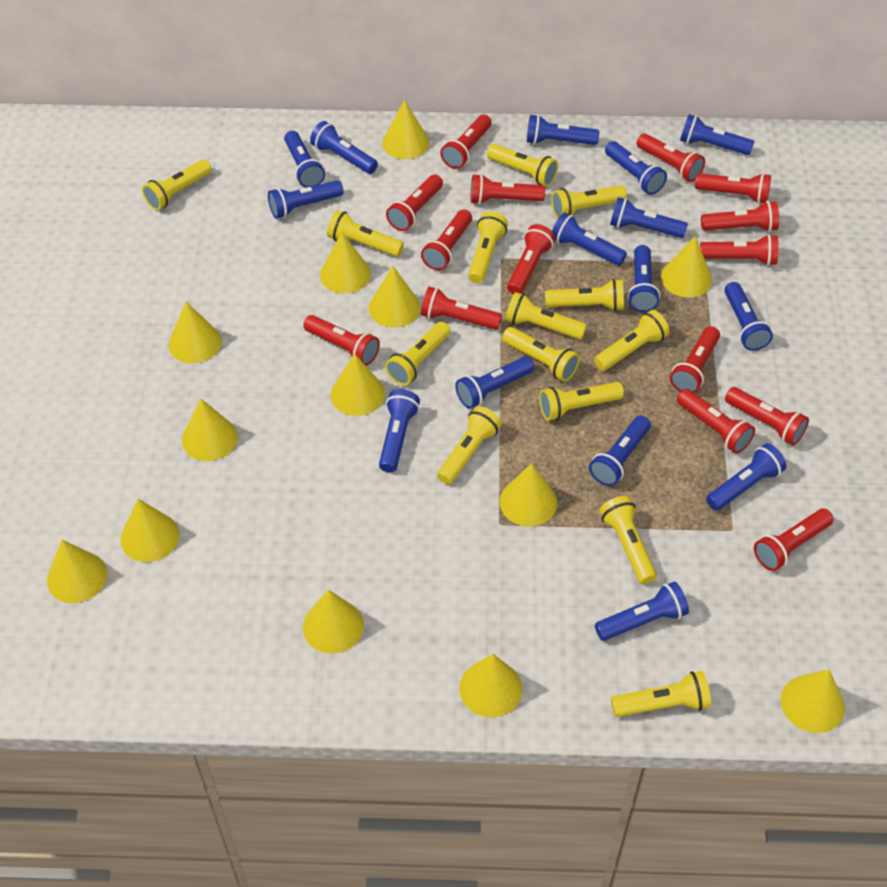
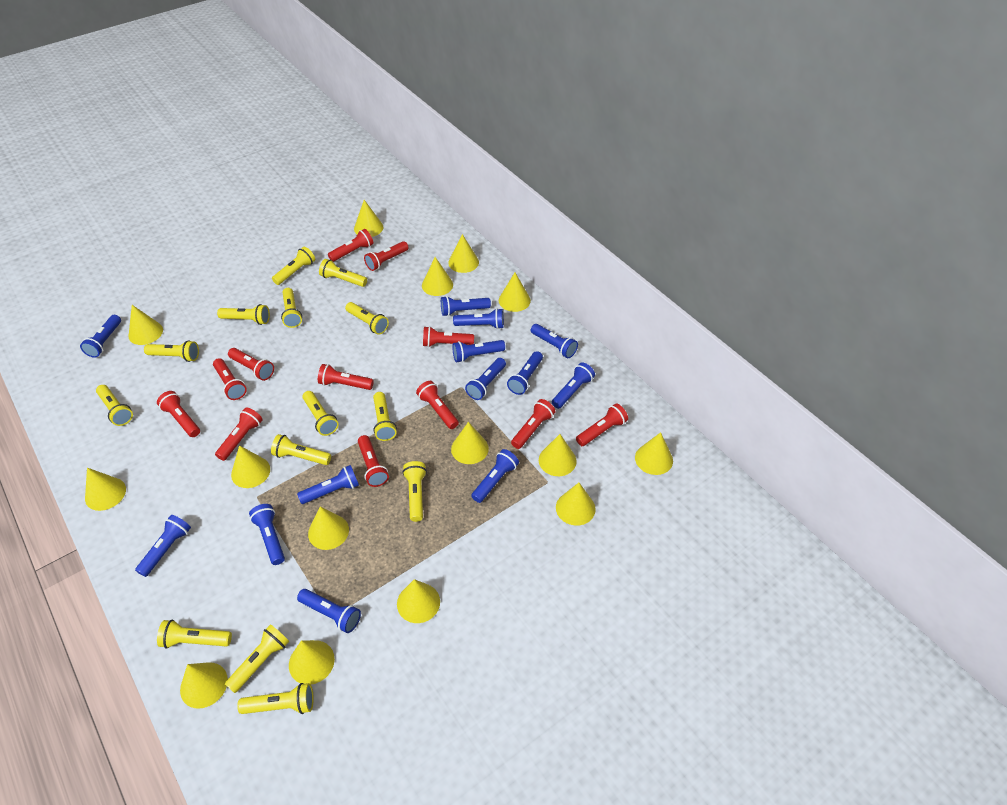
blue flashlight: 15 -> 13
red flashlight: 15 -> 12
yellow cone: 13 -> 15

